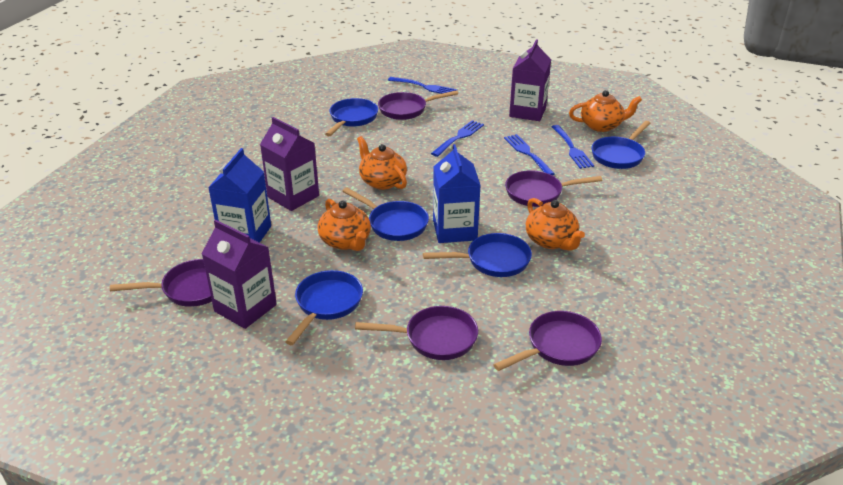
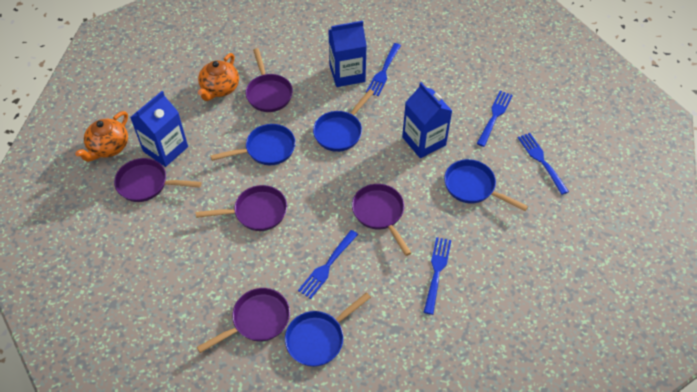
blue carton: 2 -> 3
blue fork: 4 -> 5
blue pan: 5 -> 4
orange teapot: 4 -> 2
purple carton: 3 -> 0

